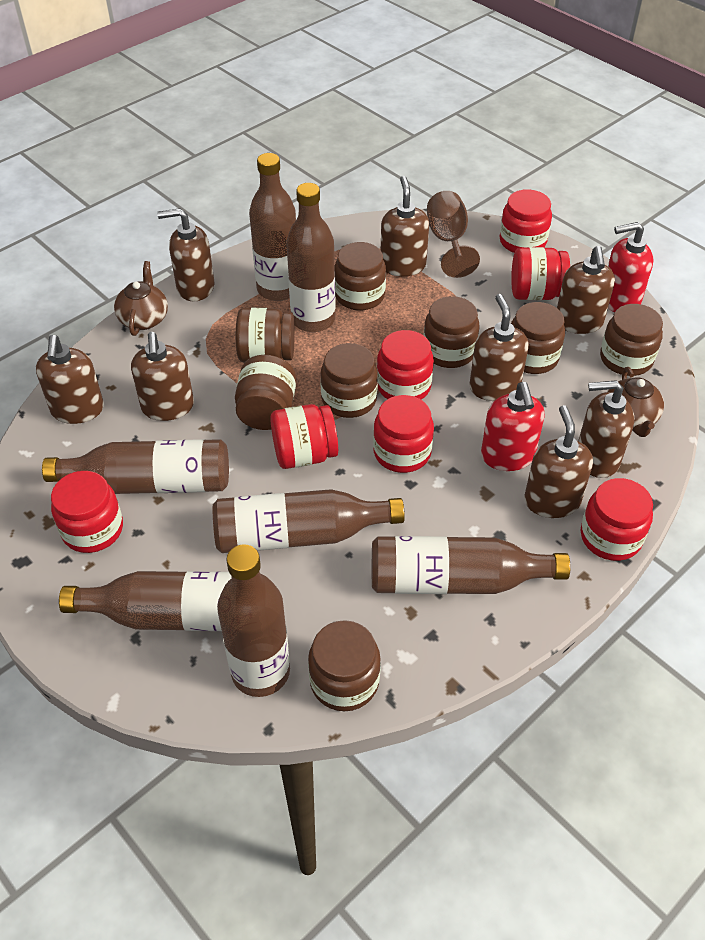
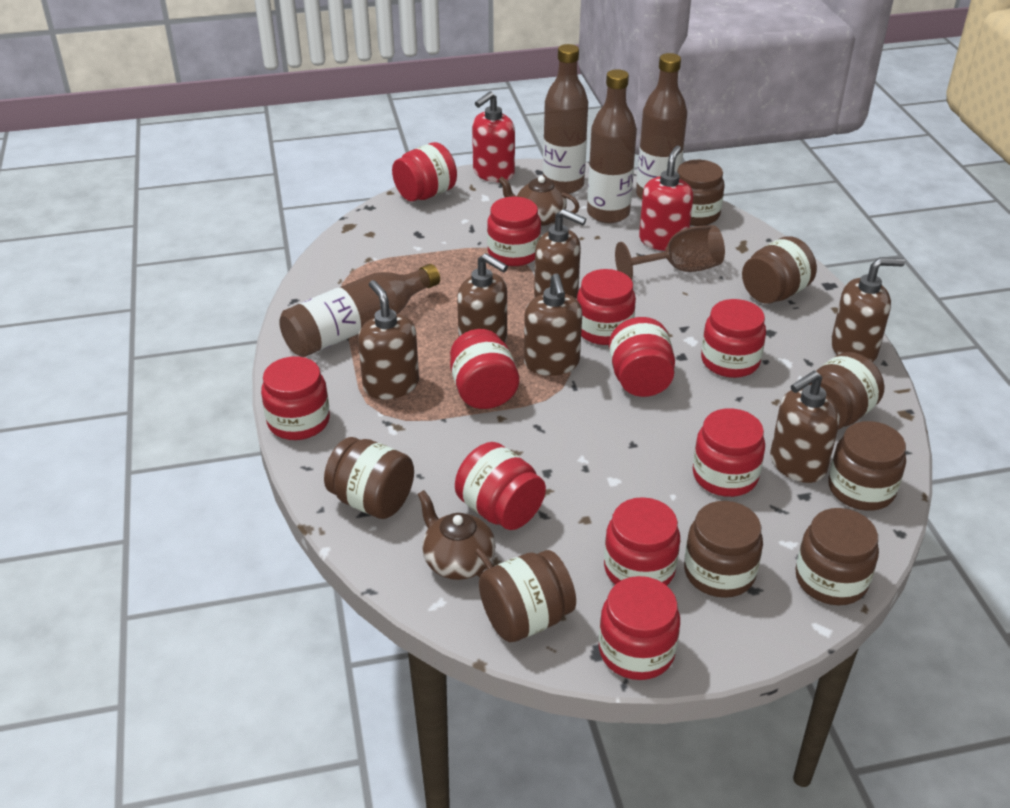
brown bottle: 7 -> 4
brown soap dispenser: 8 -> 6
red jar: 7 -> 11

